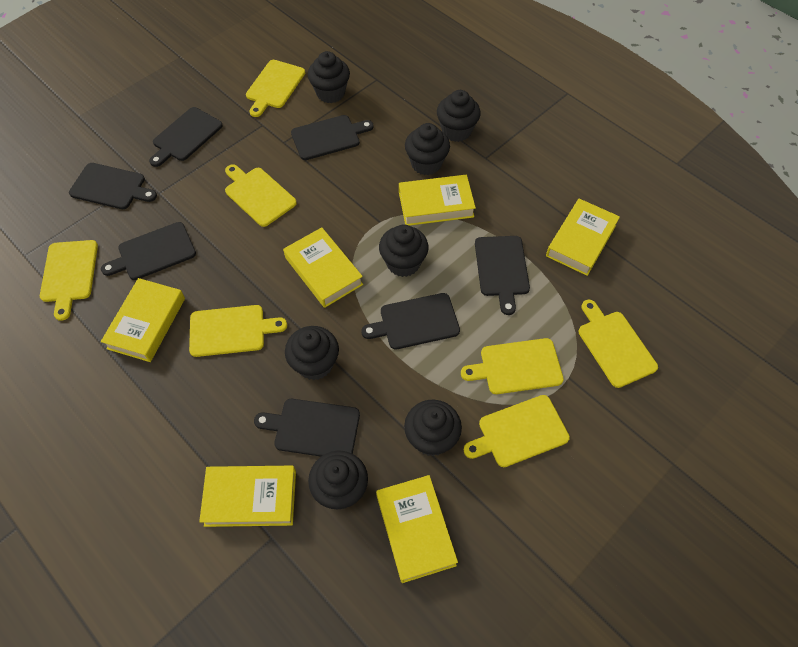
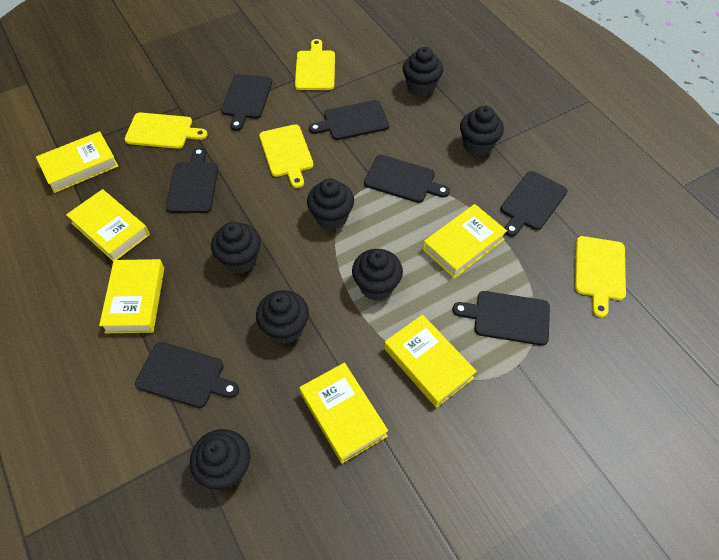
yellow cutting board: 7 -> 4

